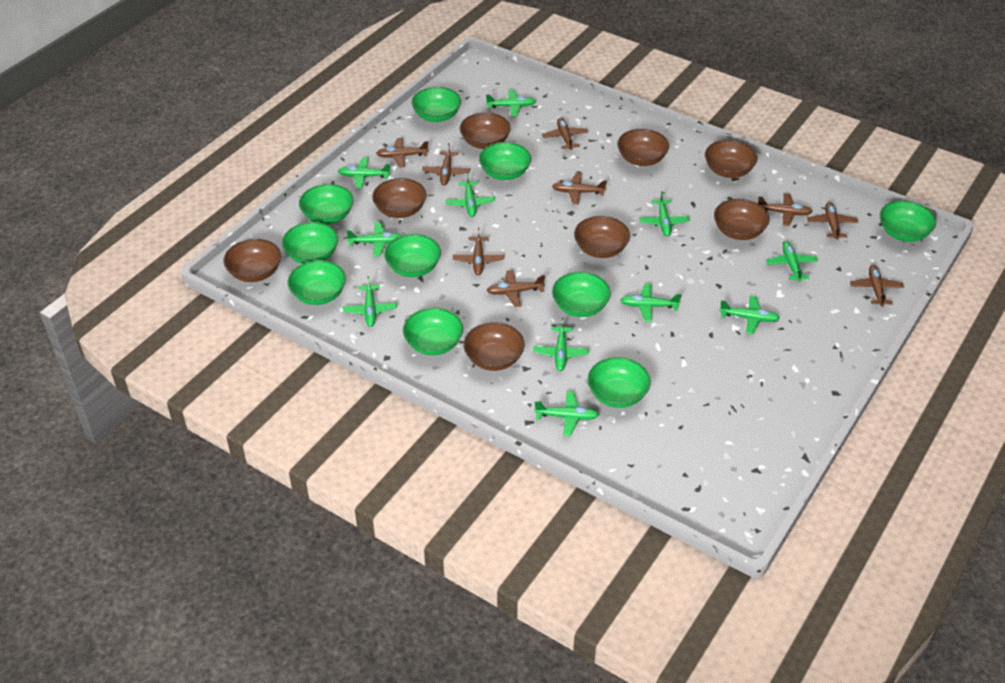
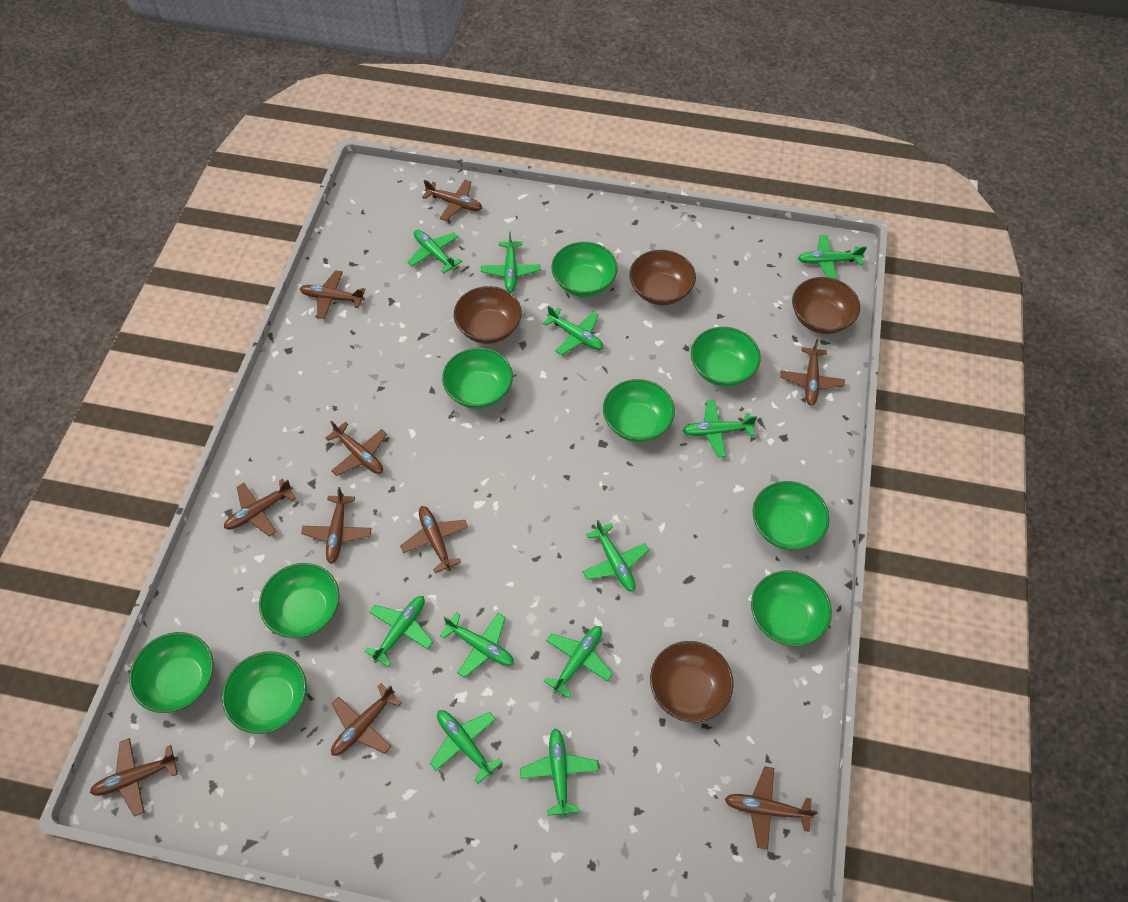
brown bowl: 8 -> 4
brown plane: 9 -> 10
green bowl: 10 -> 9

